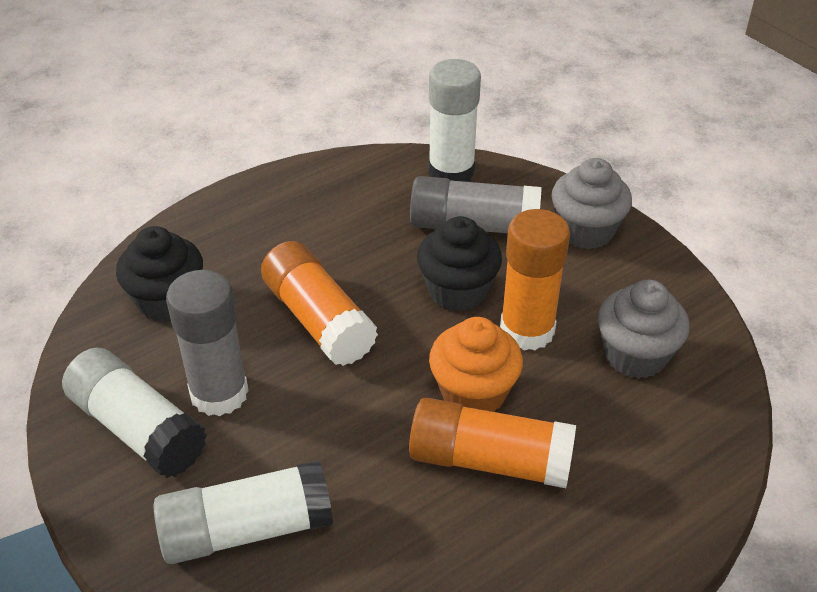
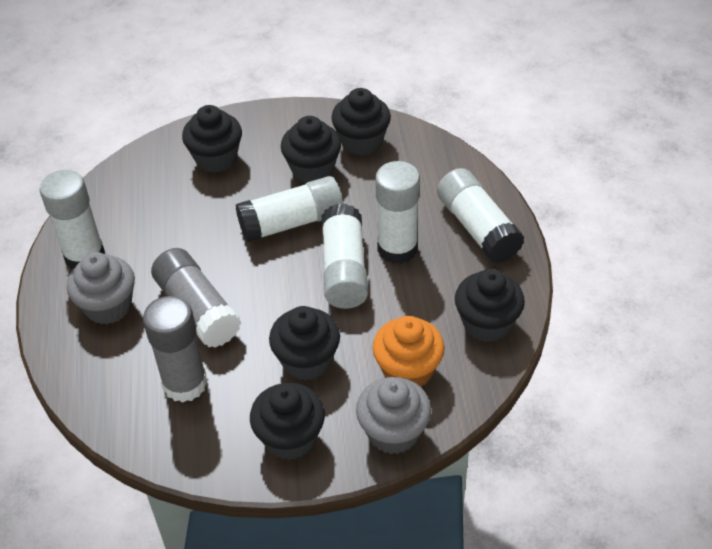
black cupcake: 2 -> 6
orange glue stick: 3 -> 0
white glue stick: 3 -> 5

